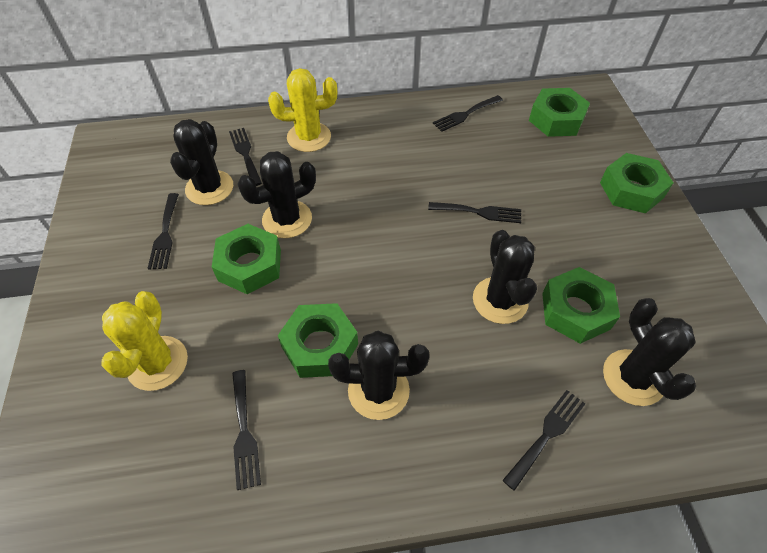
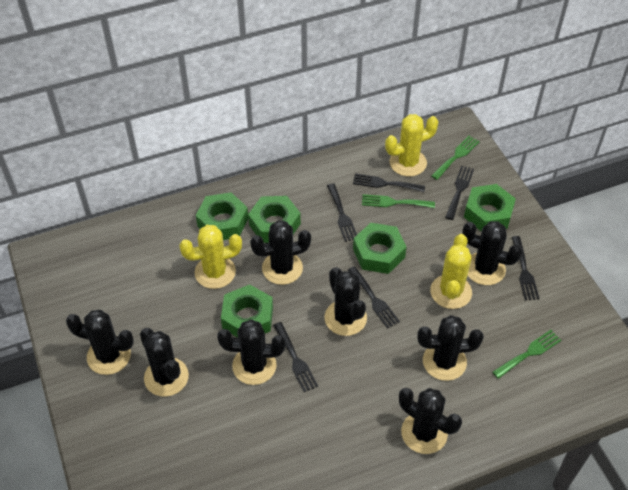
black cactus: 5 -> 8
green fork: 0 -> 3
yellow cactus: 2 -> 3

